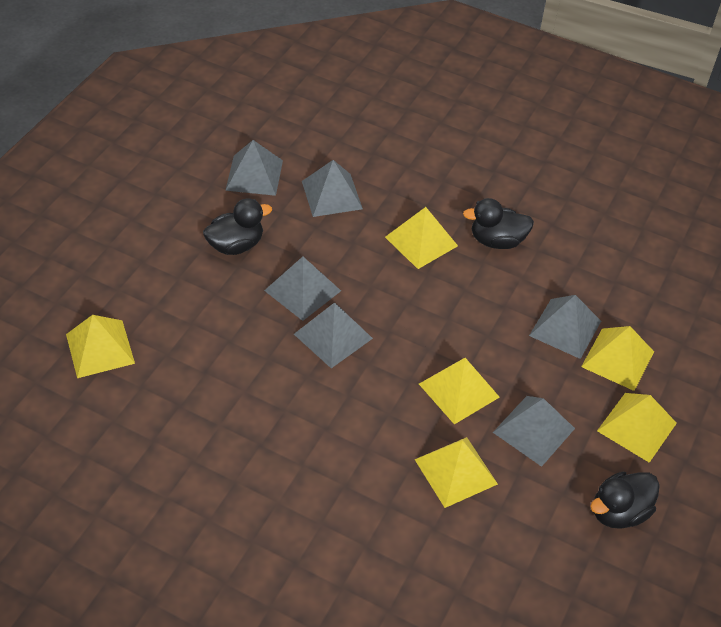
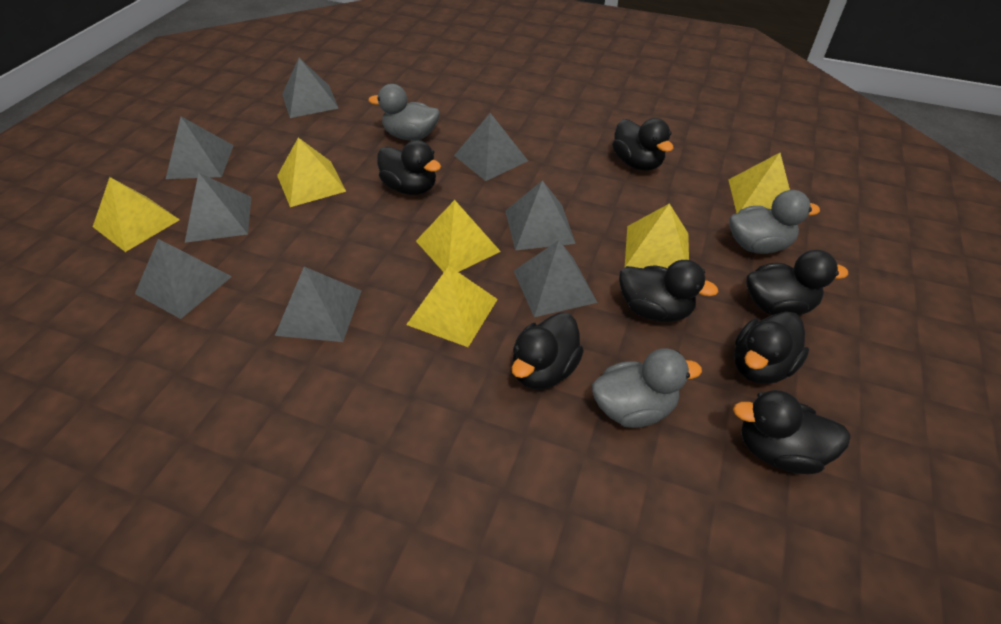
black duck: 3 -> 7
grey duck: 0 -> 3
grey pyramid: 6 -> 8

